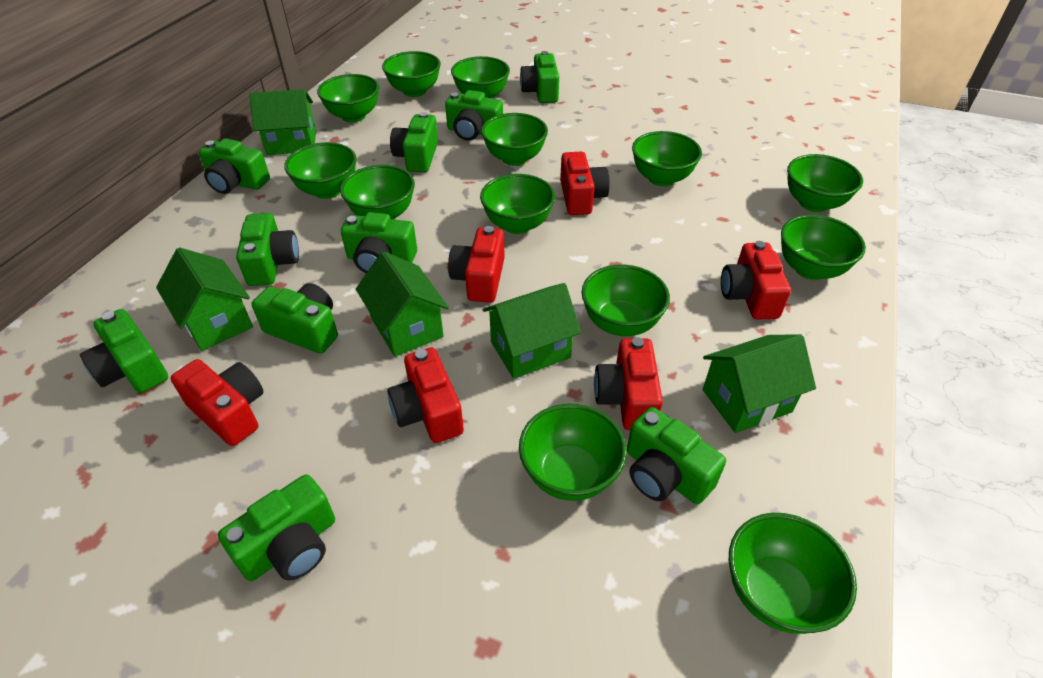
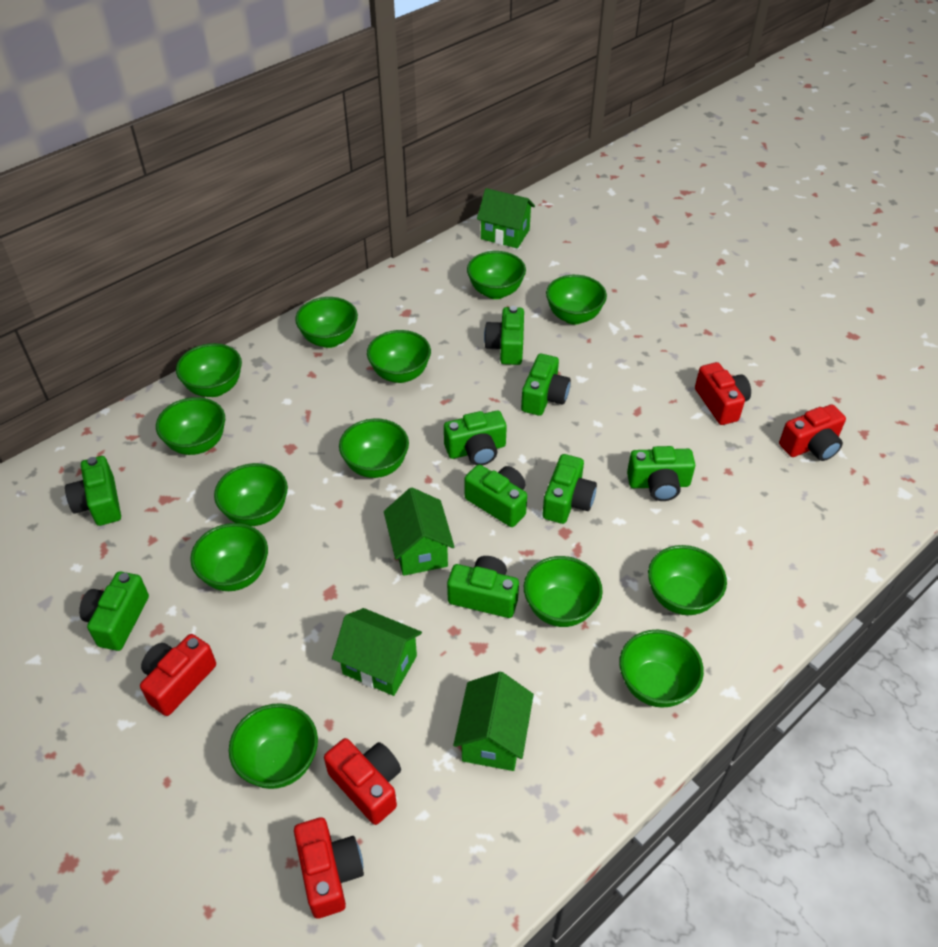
green camera: 10 -> 9
green house: 5 -> 4
red camera: 6 -> 5

